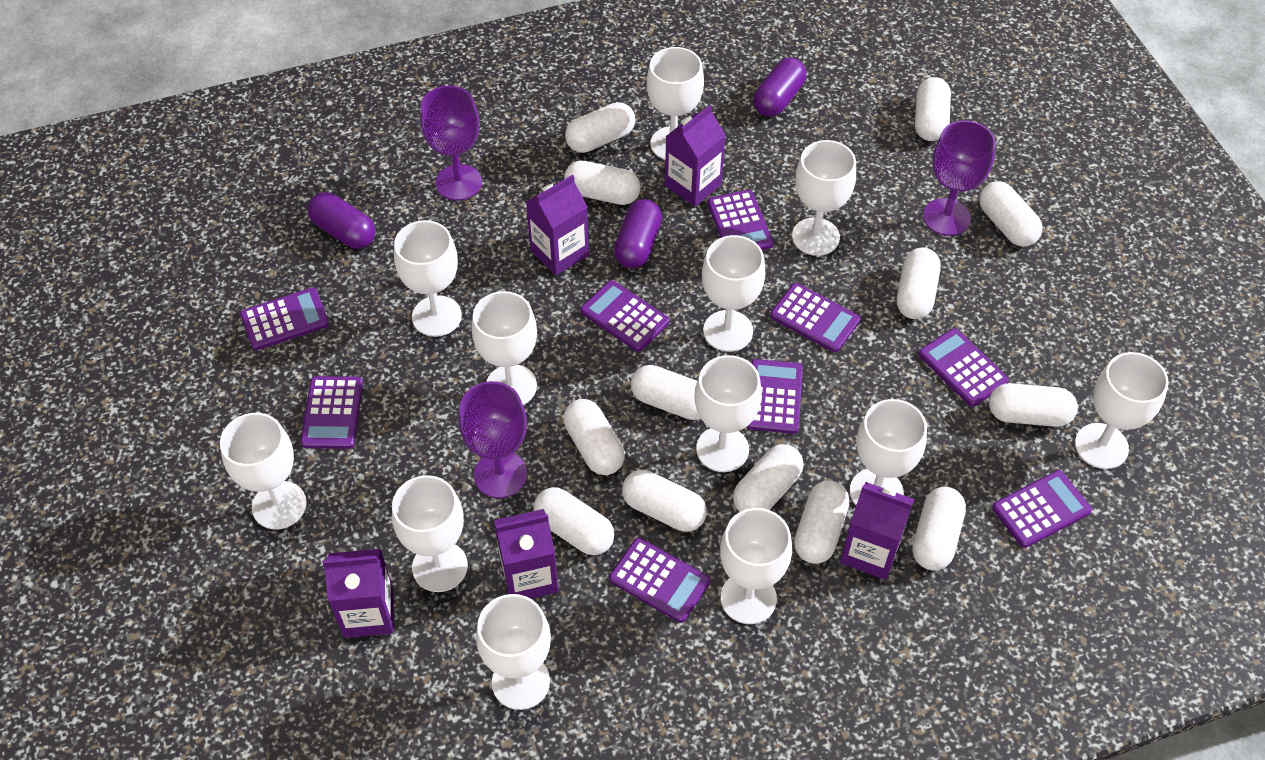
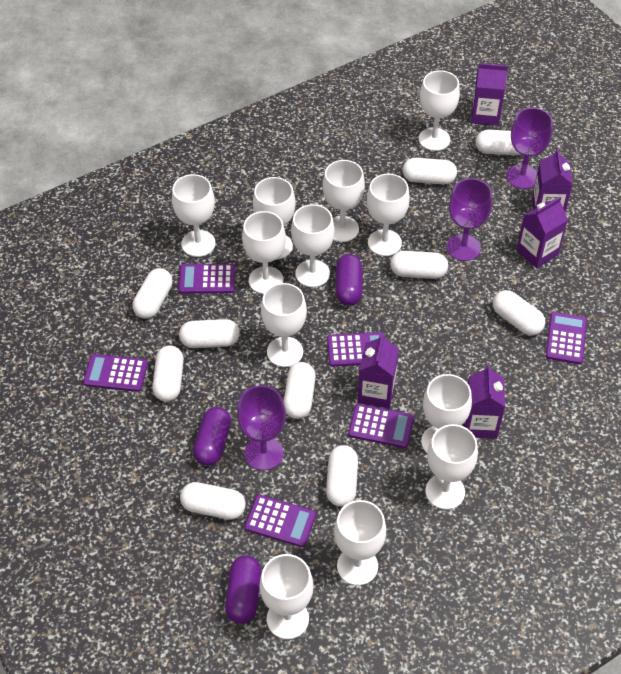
purple calculator: 9 -> 6
white capsule: 13 -> 10

